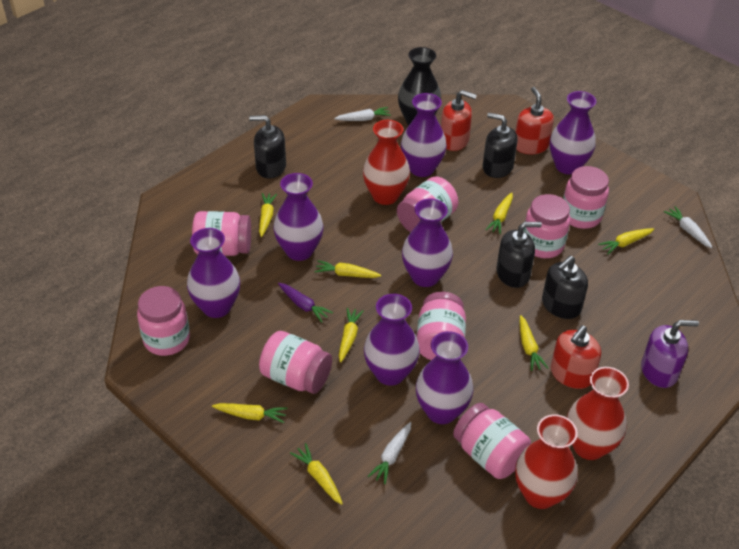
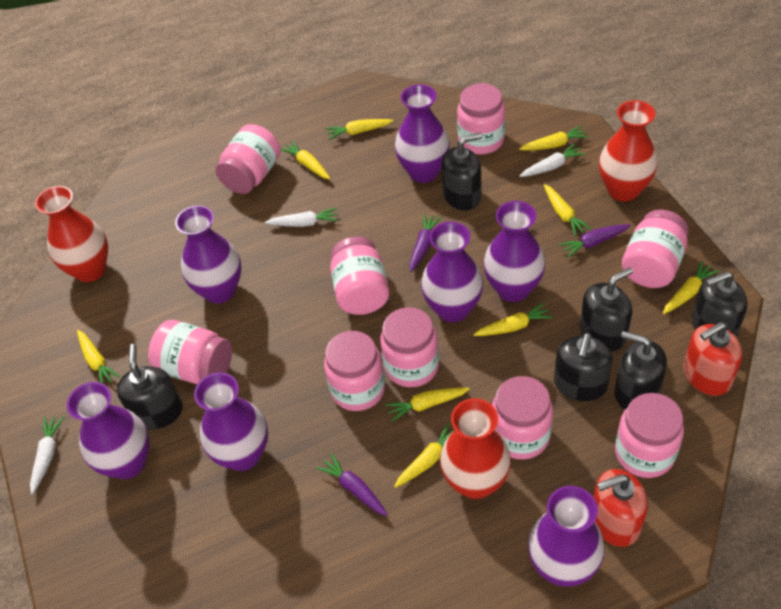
black soap dispenser: 4 -> 6
black vase: 1 -> 0
pink jar: 8 -> 9
purple carrot: 1 -> 3
purple soap dispenser: 1 -> 0
red soap dispenser: 3 -> 2
yellow carrot: 8 -> 9

